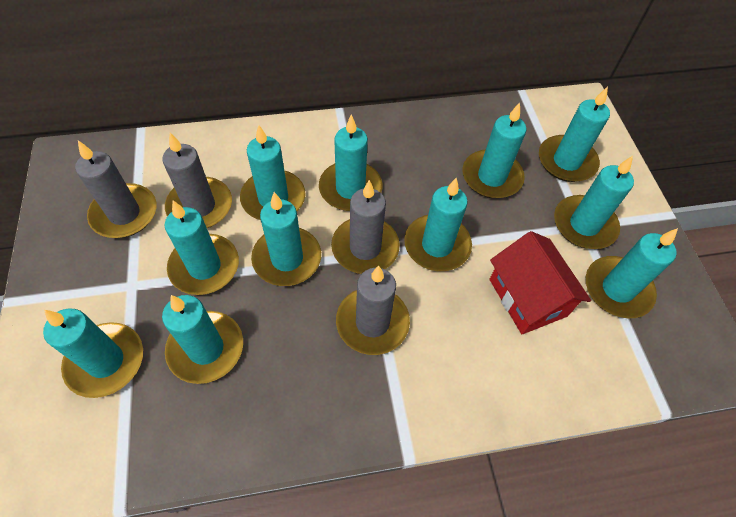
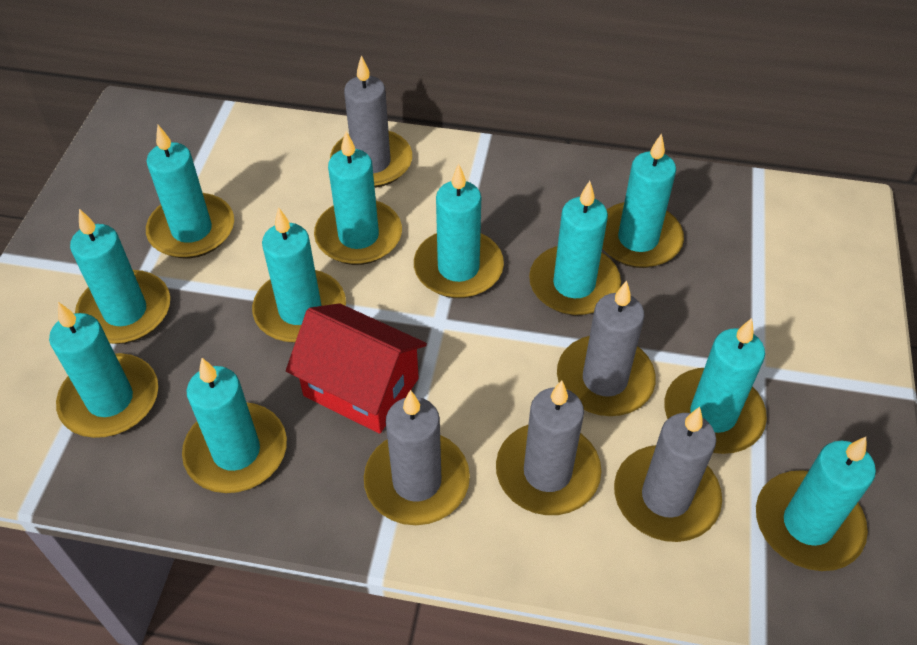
grey candle: 4 -> 5

